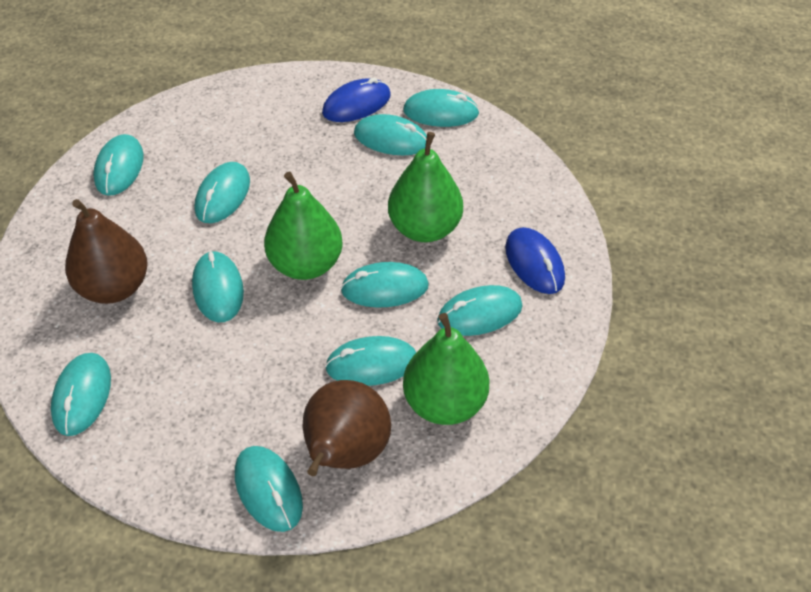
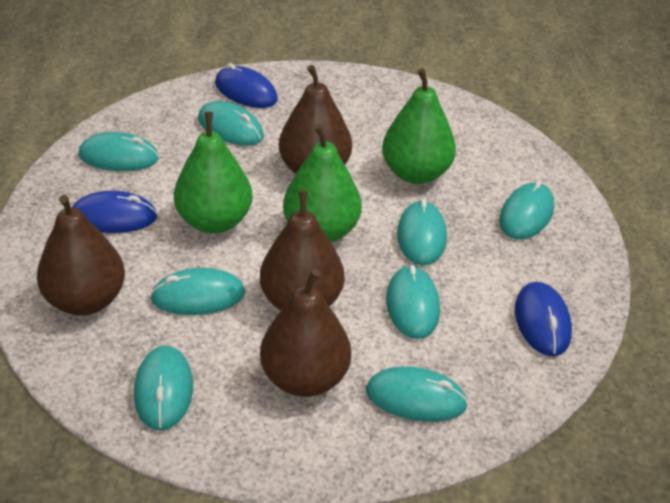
blue mouse: 2 -> 3
brown pear: 2 -> 4
turquoise mouse: 10 -> 8

